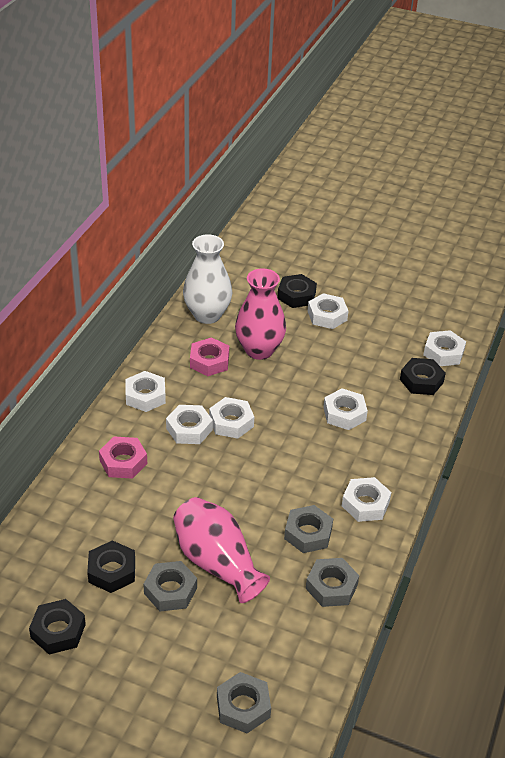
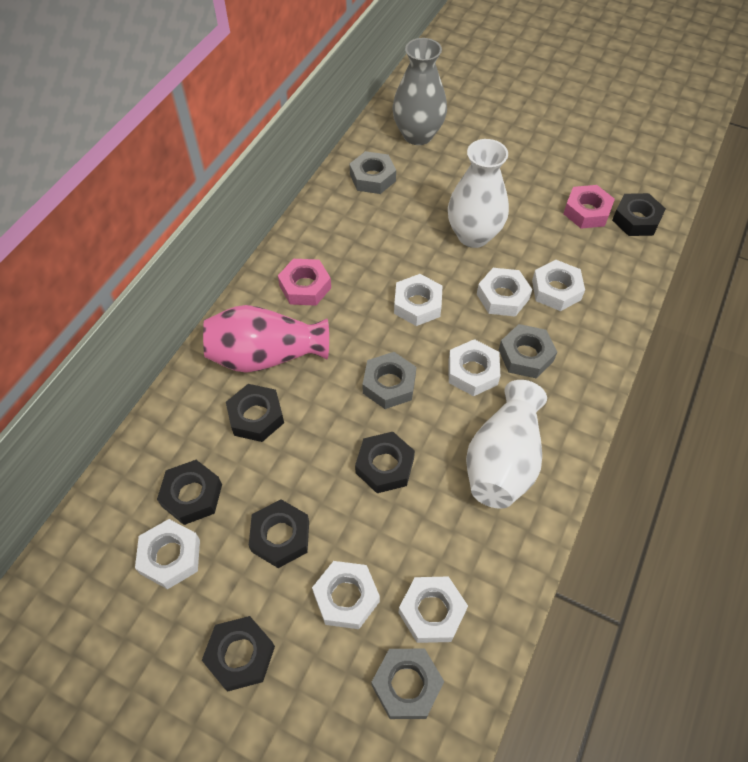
black nut: 4 -> 6
grey vase: 0 -> 1
pink vase: 2 -> 1
white vase: 1 -> 2

